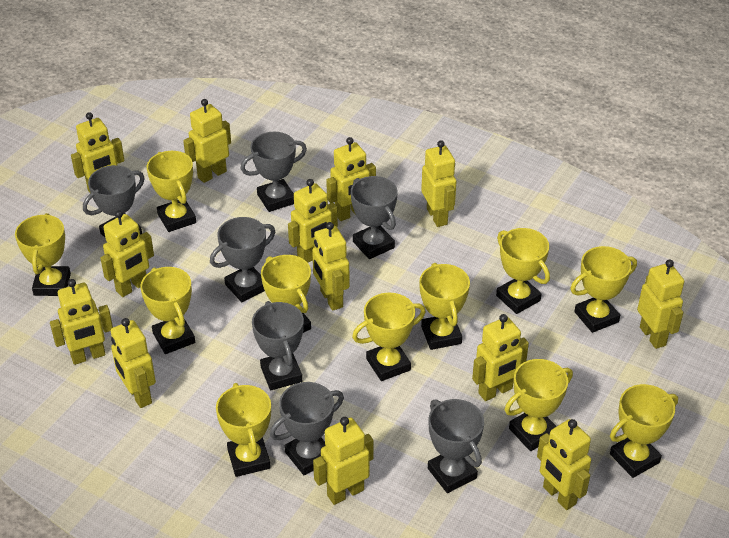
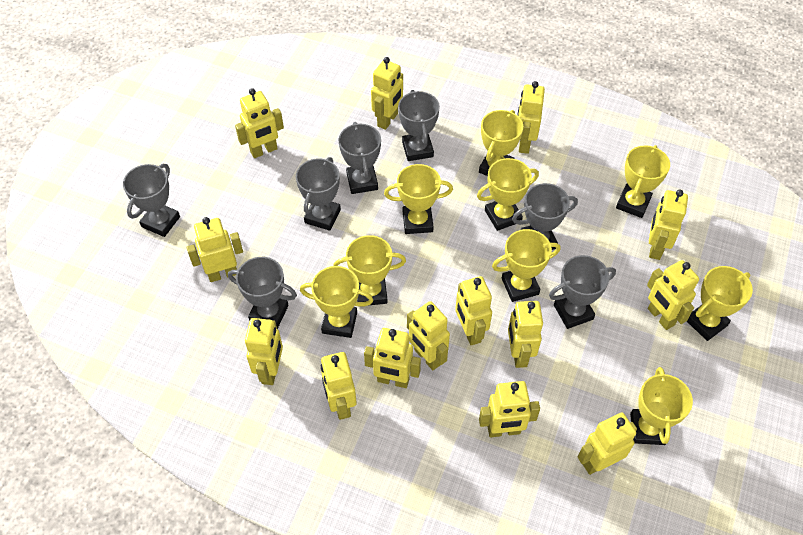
yellow robot: 13 -> 14
yellow trophy: 11 -> 9

